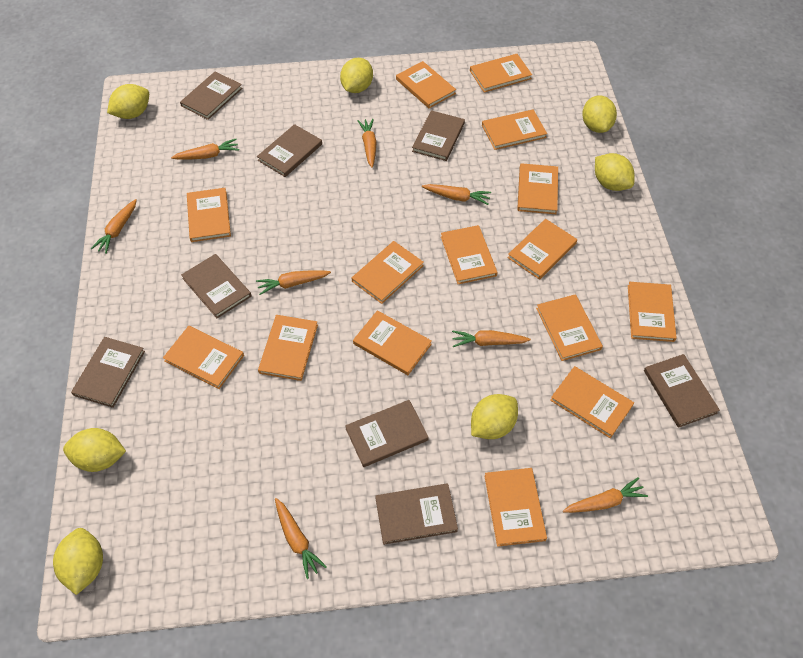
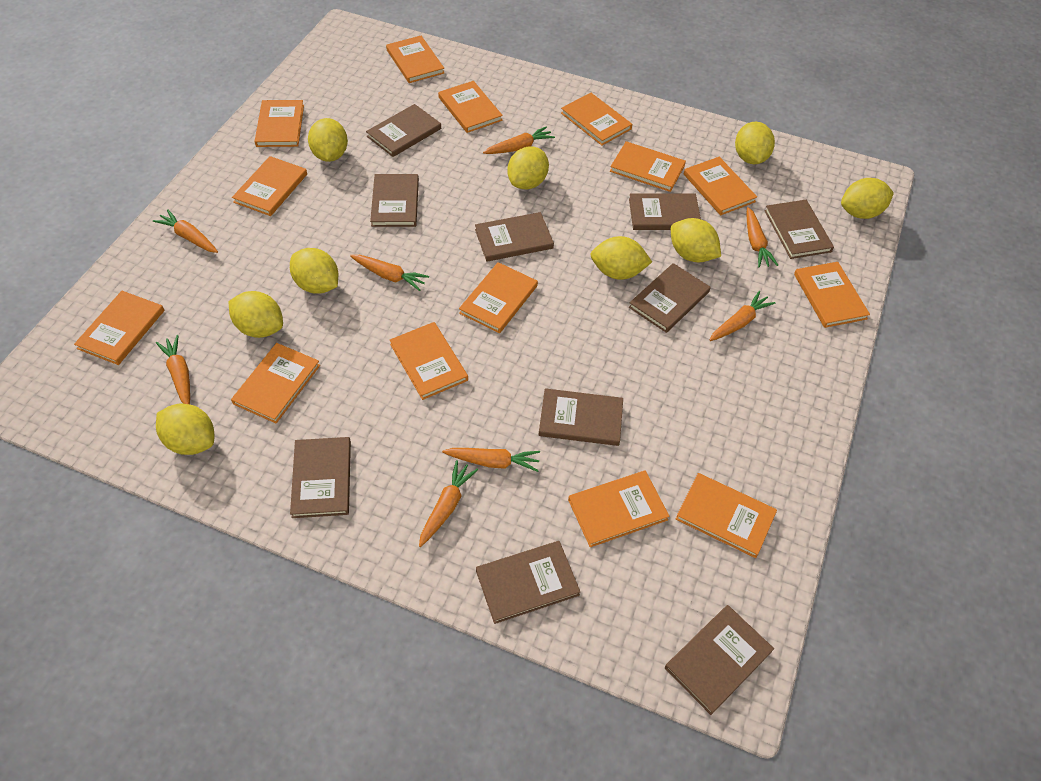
brown book: 8 -> 10
orange book: 15 -> 14
yellow lemon: 7 -> 9

